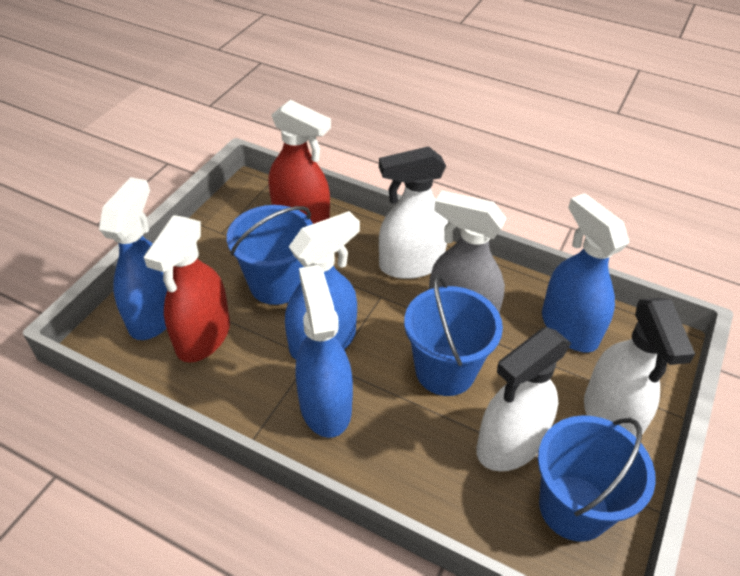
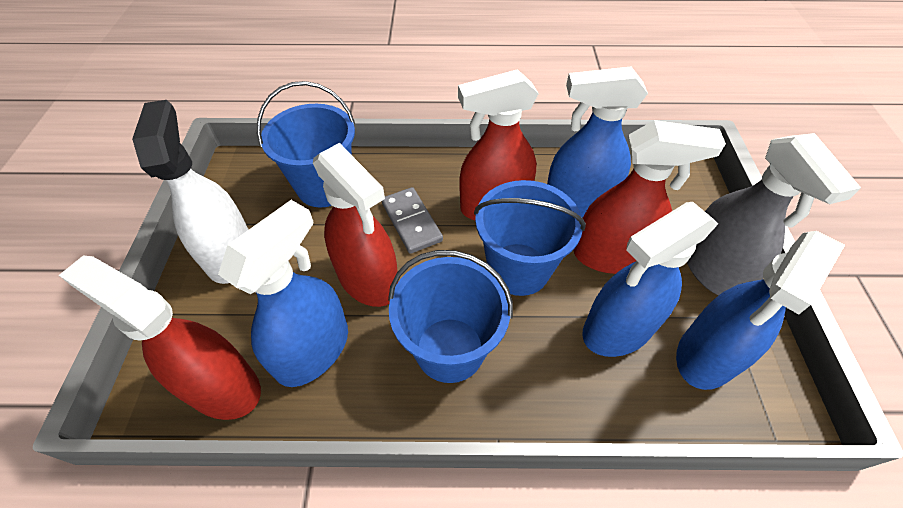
grey domino: 0 -> 1
red spray bottle: 2 -> 4
white spray bottle: 3 -> 1

